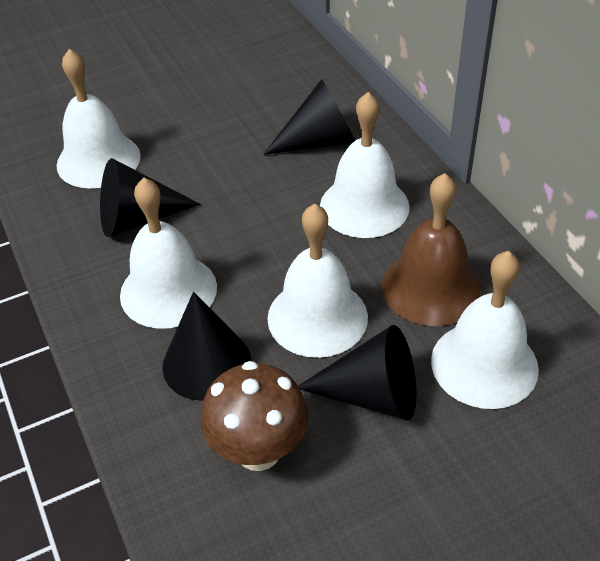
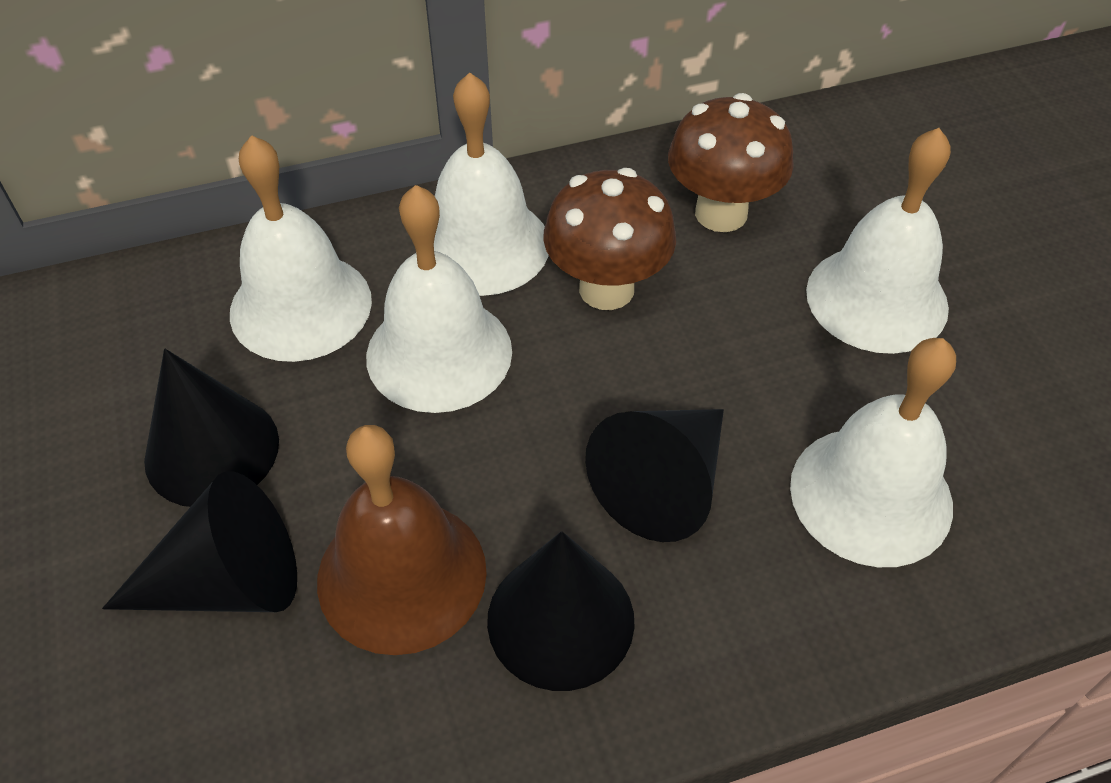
brown mushroom: 1 -> 2

